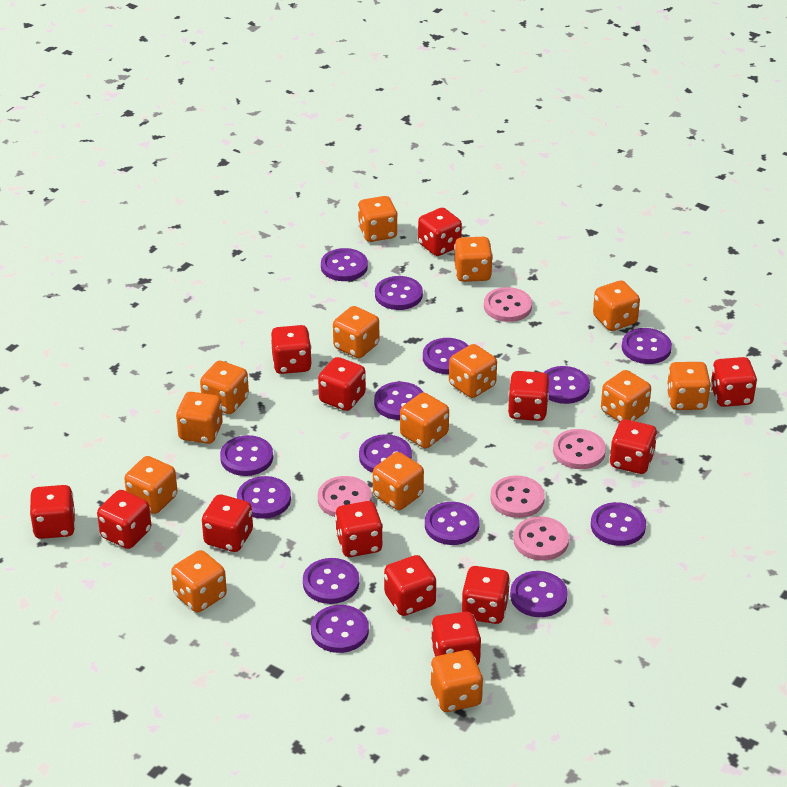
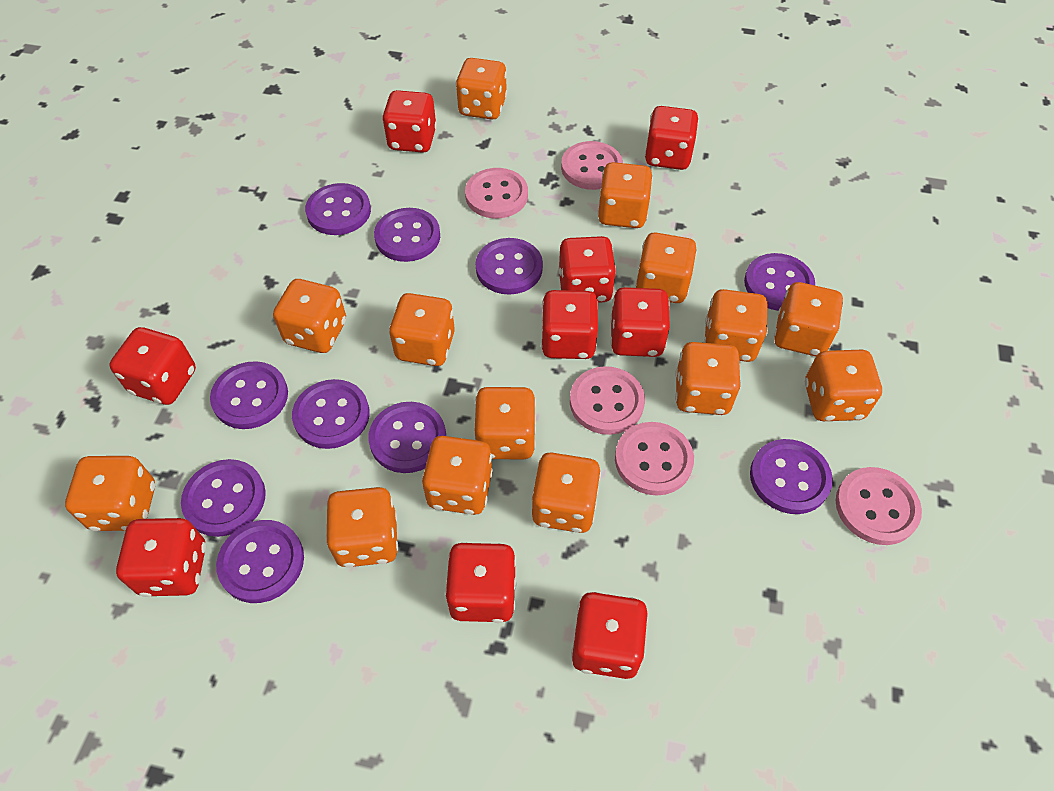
purple button: 14 -> 10
red dice: 13 -> 9

